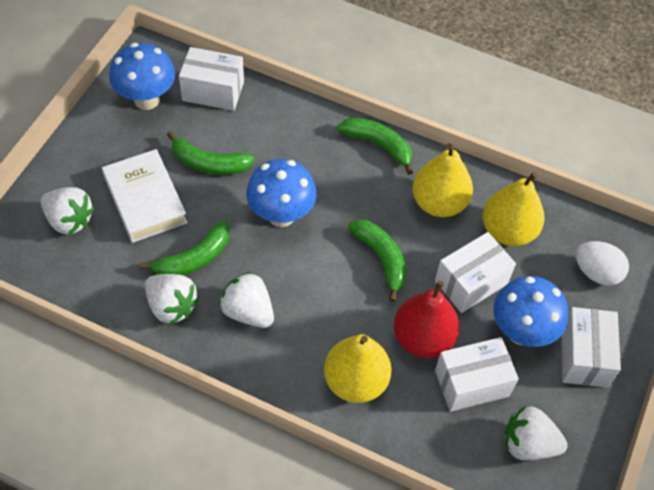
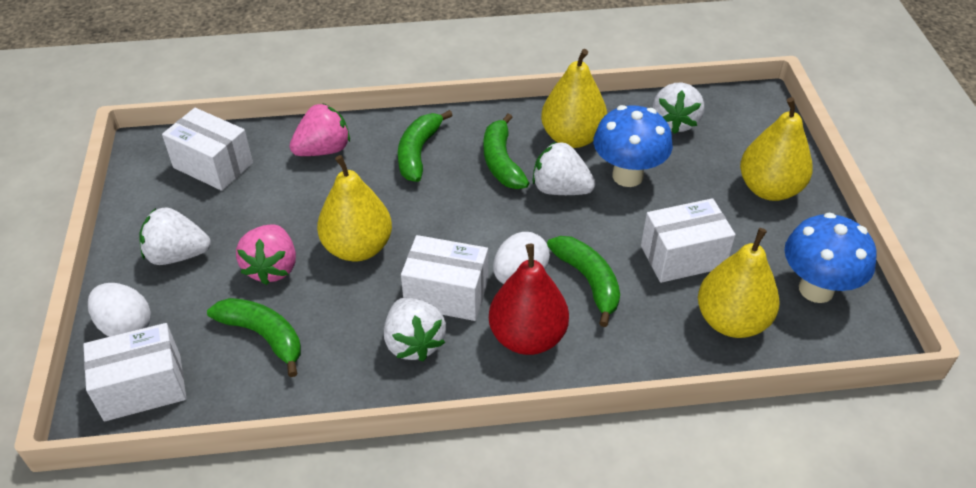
blue mushroom: 3 -> 2
pink strawberry: 0 -> 2
white book: 1 -> 0
white egg: 1 -> 2
yellow pear: 3 -> 4

